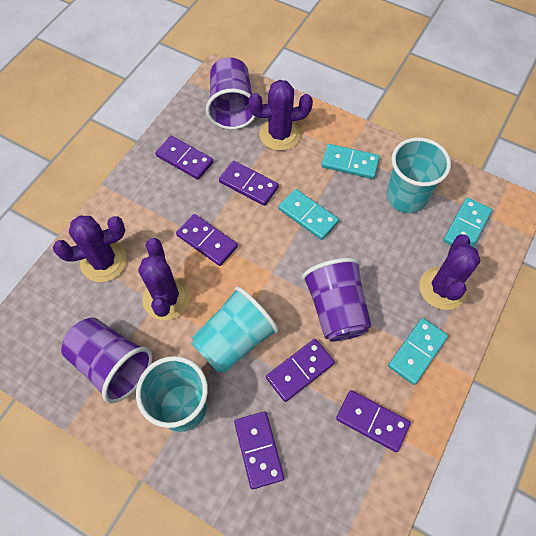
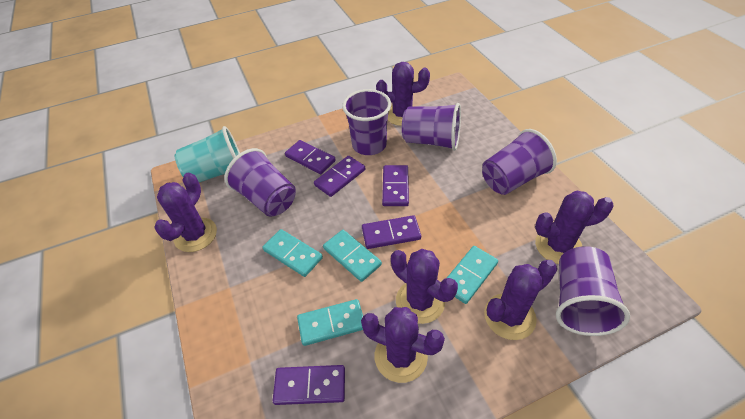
purple cactus: 4 -> 6
purple cup: 3 -> 5
purple domino: 6 -> 5
turquoise cup: 3 -> 1

